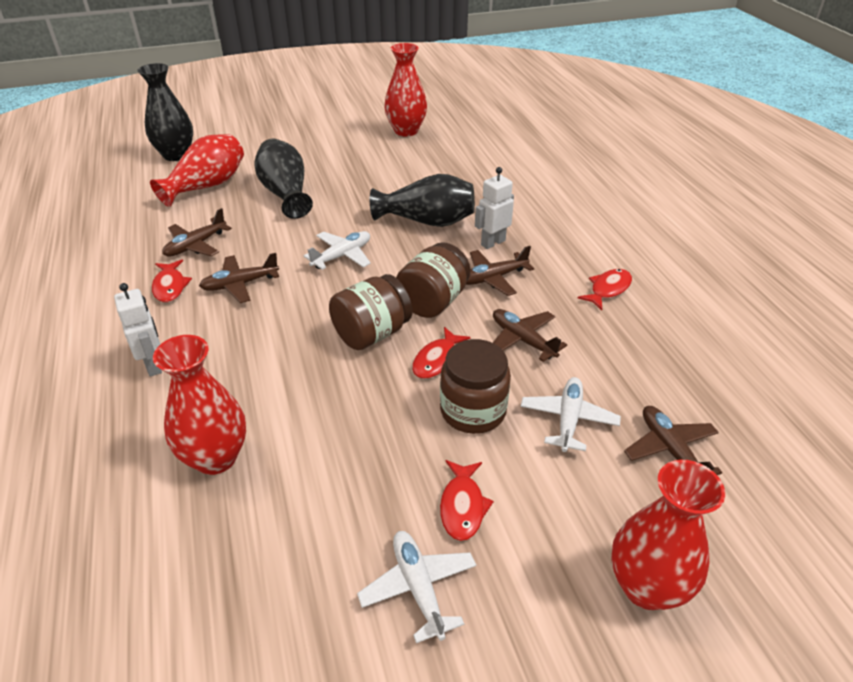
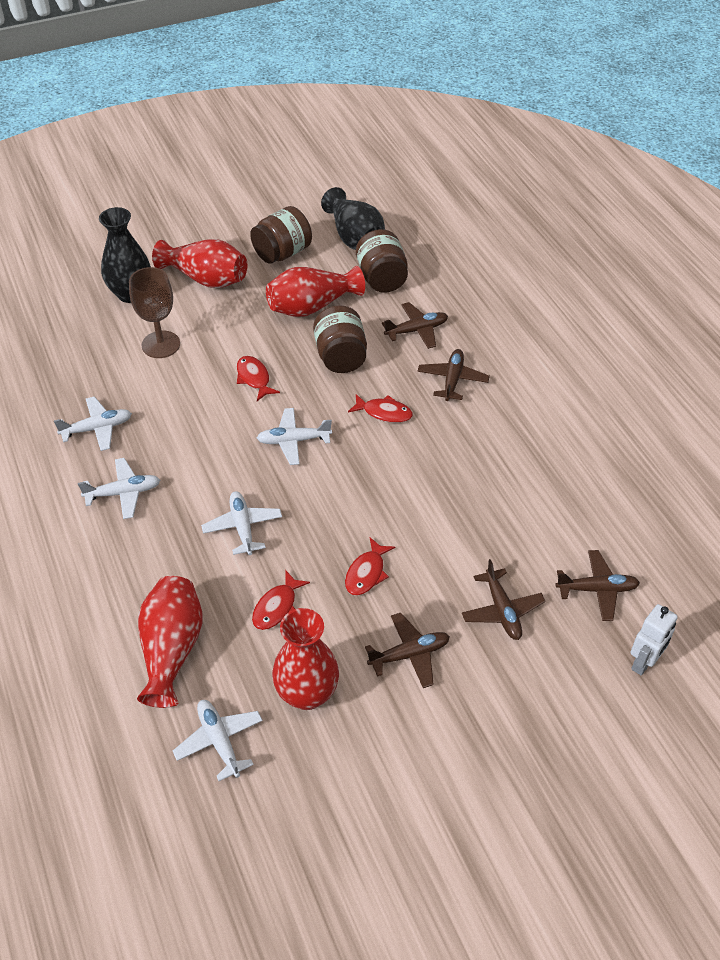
black vase: 3 -> 2
brown goblet: 0 -> 1
white plane: 3 -> 5
white robot: 2 -> 1

